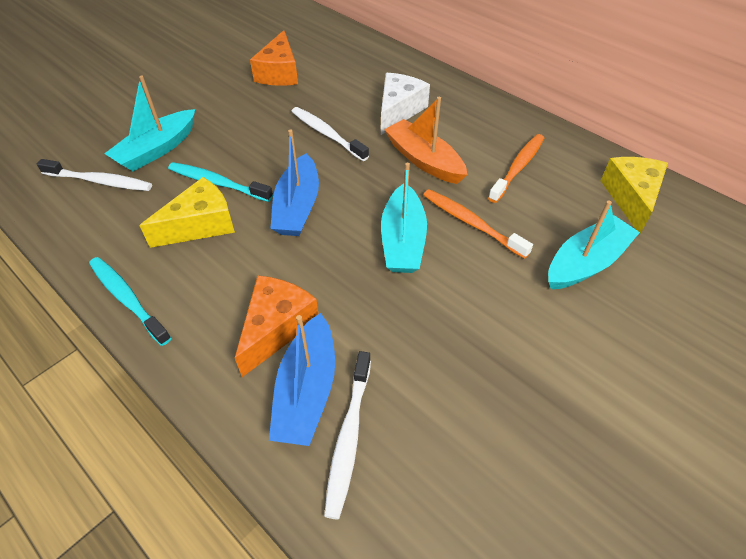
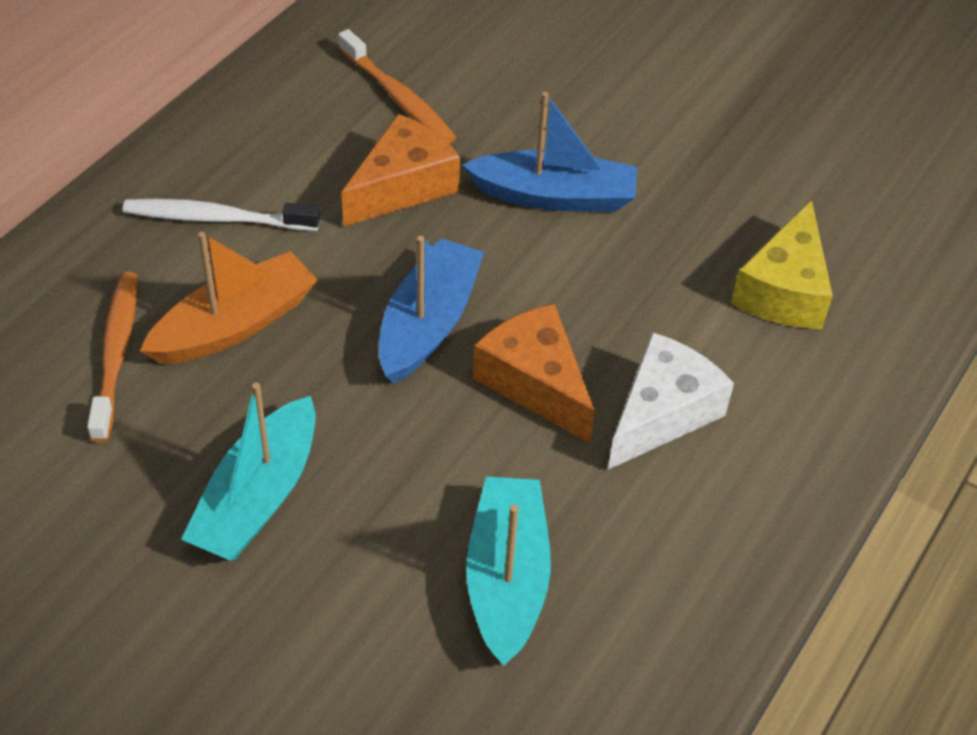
turquoise boat: 3 -> 2
turquoise toothbrush: 2 -> 0
white toothbrush: 3 -> 1
yellow cheese: 2 -> 1

